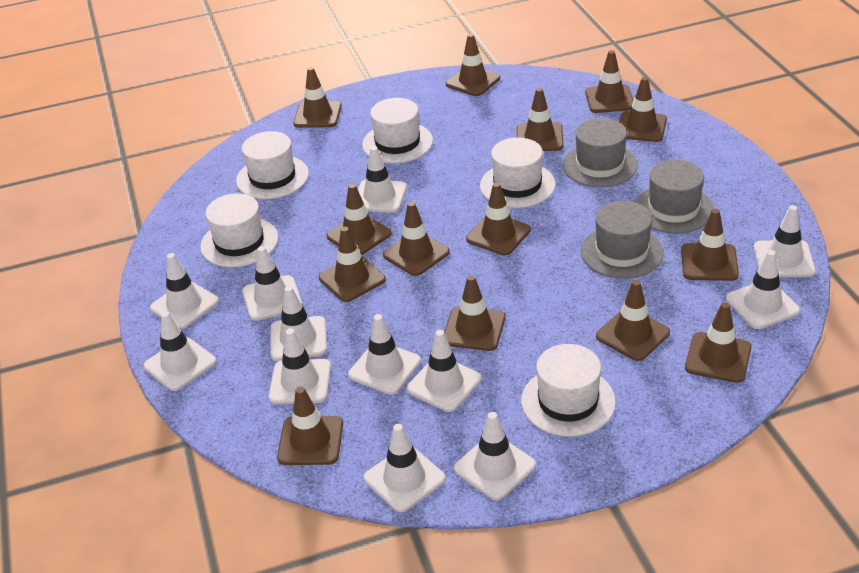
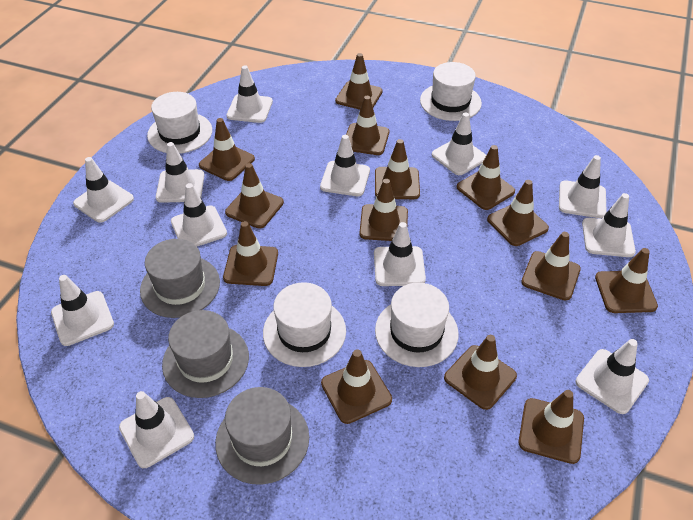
white hat: 5 -> 4

